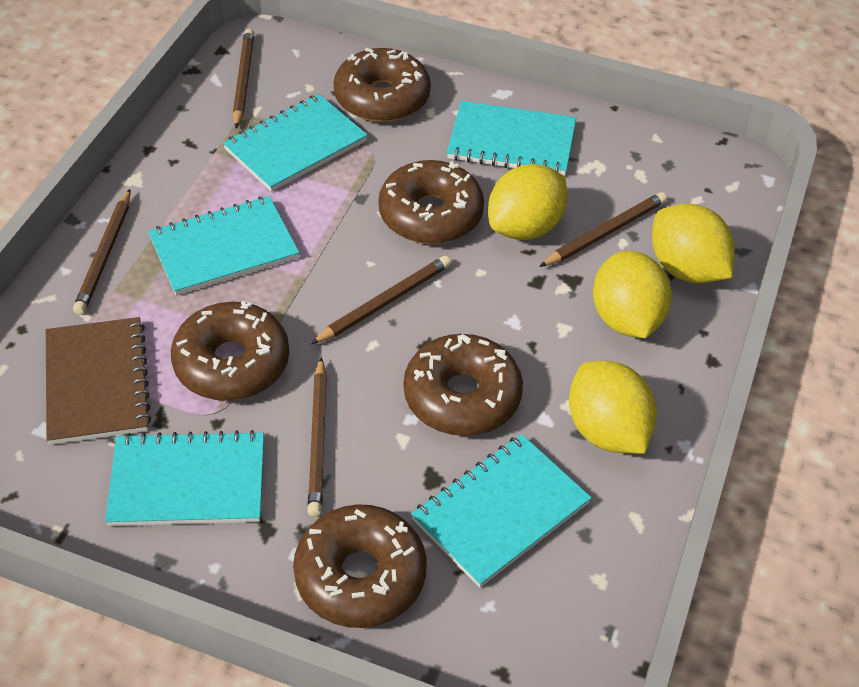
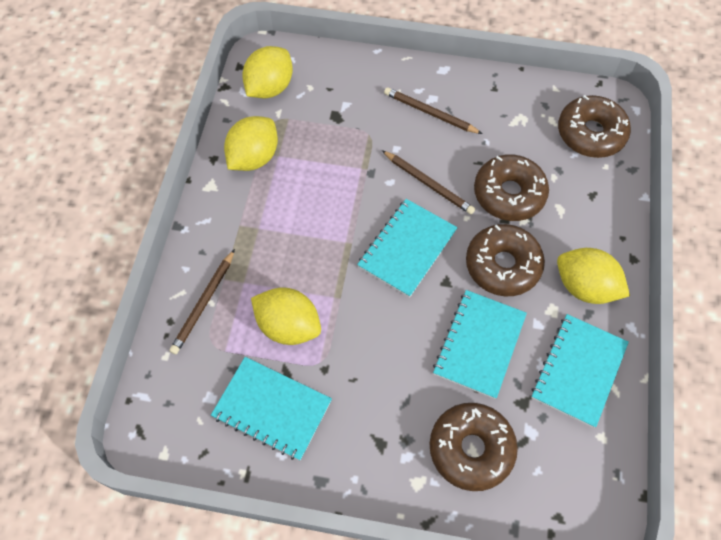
brown donut: 5 -> 4
brown notebook: 1 -> 0
brown pencil: 5 -> 3
turquoise notebook: 5 -> 4

